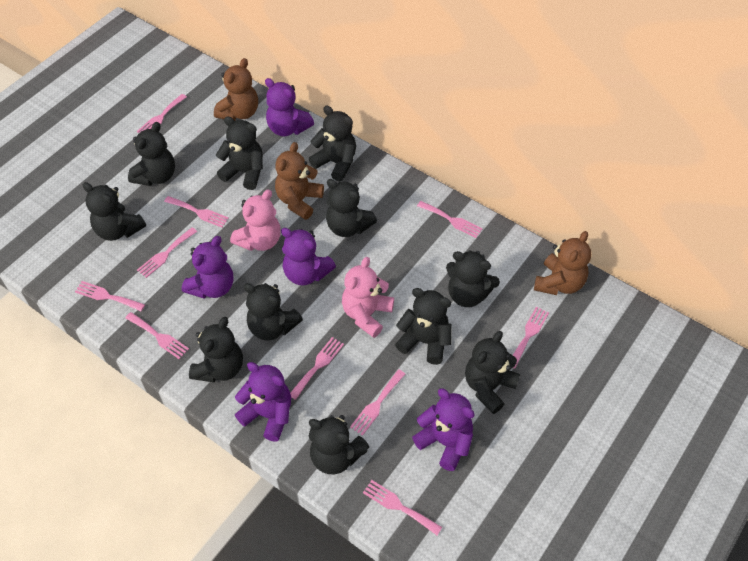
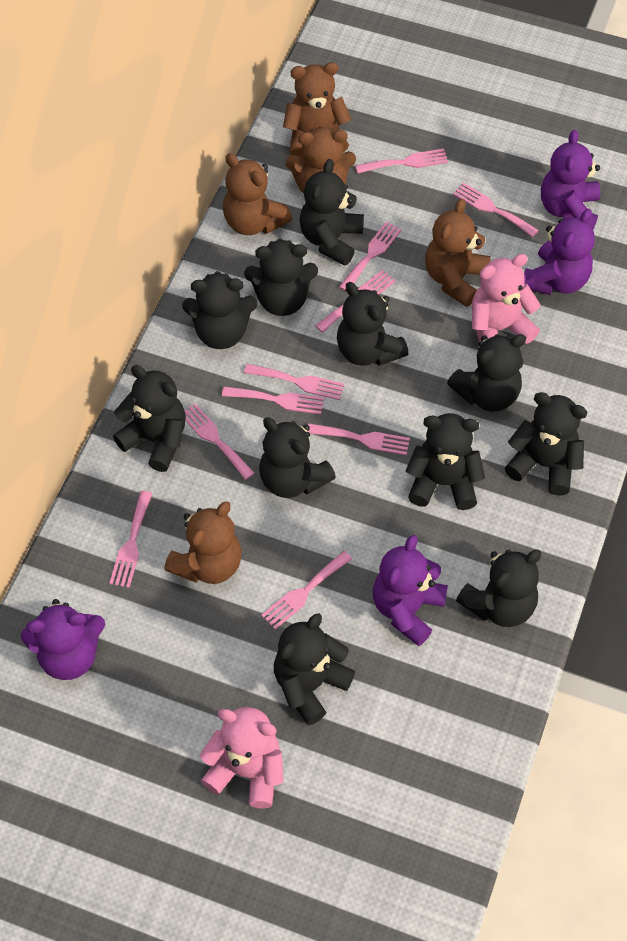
brown teddy bear: 3 -> 5
purple teddy bear: 5 -> 4

